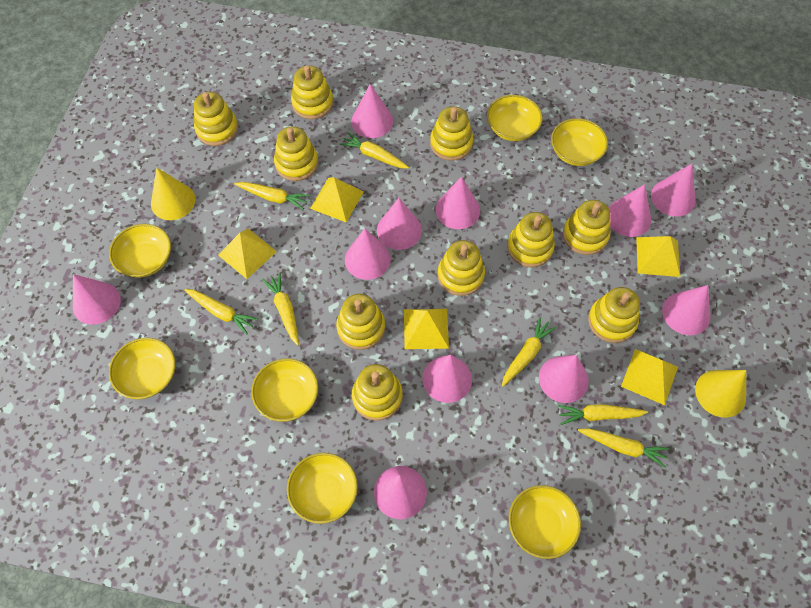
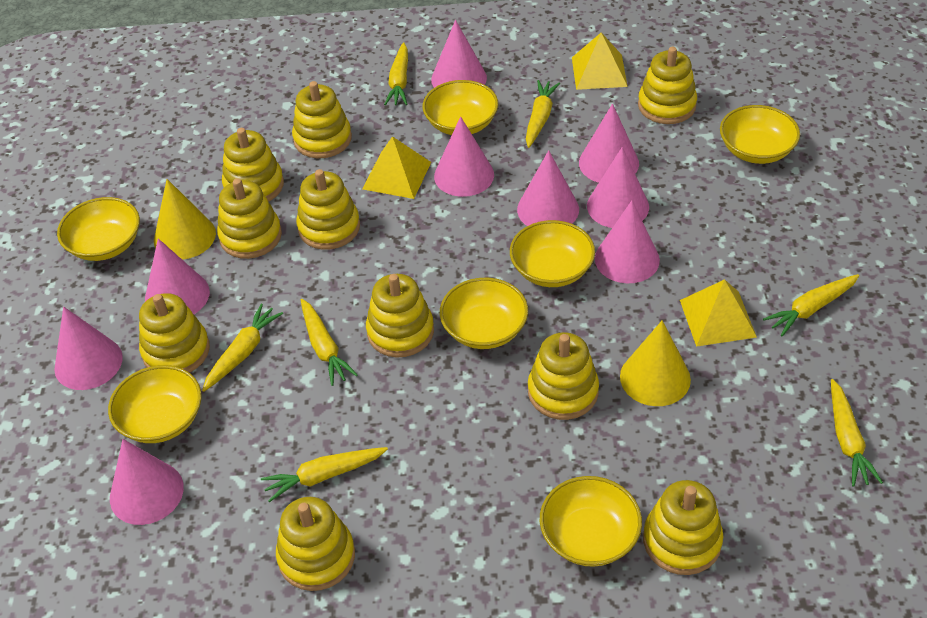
pink cone: 11 -> 9
yellow pyramid: 5 -> 3

